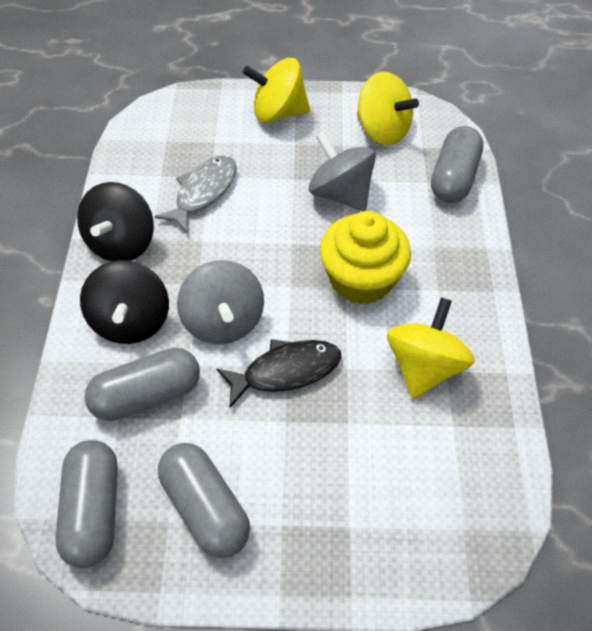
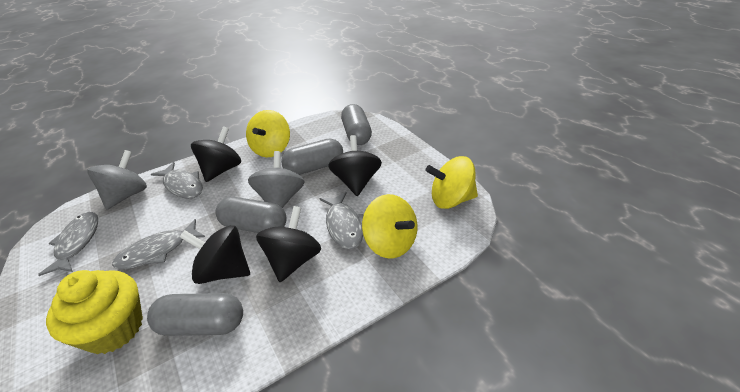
black fish: 1 -> 0
black spinning top: 2 -> 4
grey fish: 1 -> 4

